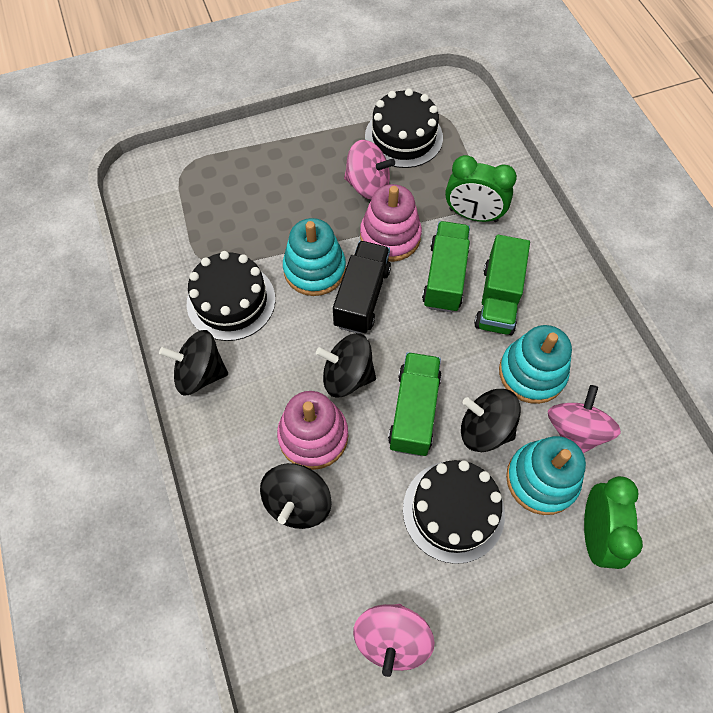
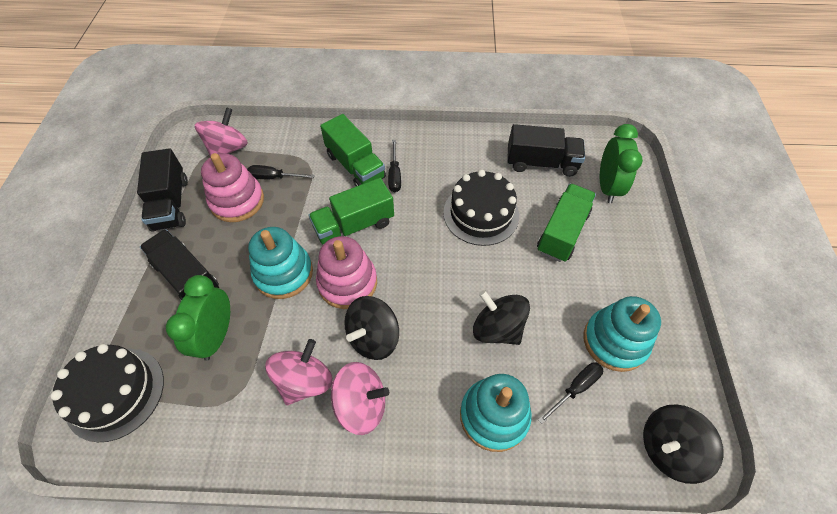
black cake: 3 -> 2
black screwdriver: 0 -> 3
black spinning top: 4 -> 3
black truck: 1 -> 3

